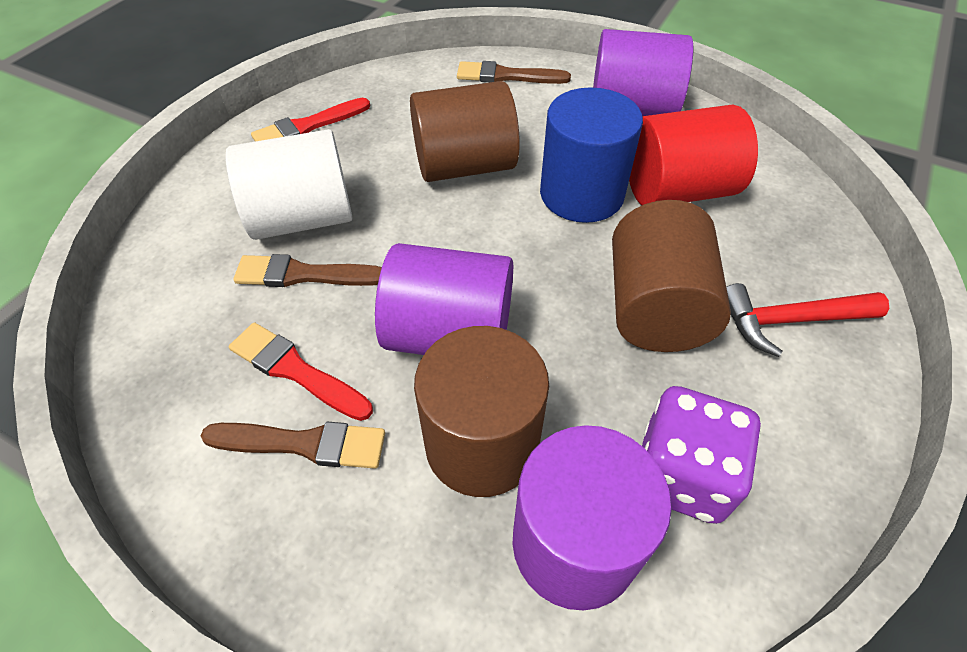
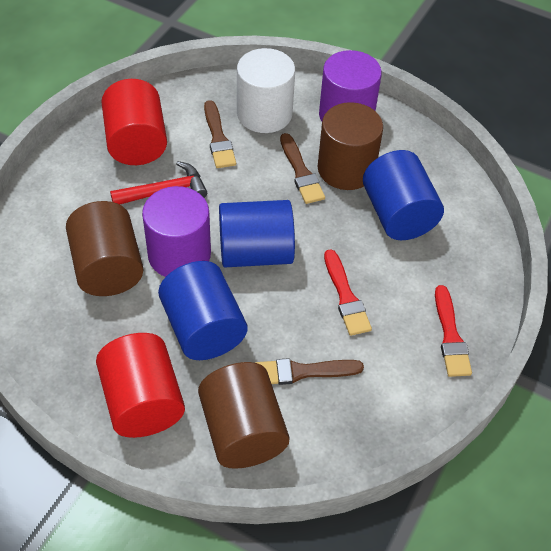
blue cylinder: 1 -> 3
purple cylinder: 3 -> 2
purple dice: 1 -> 0
red cylinder: 1 -> 2

